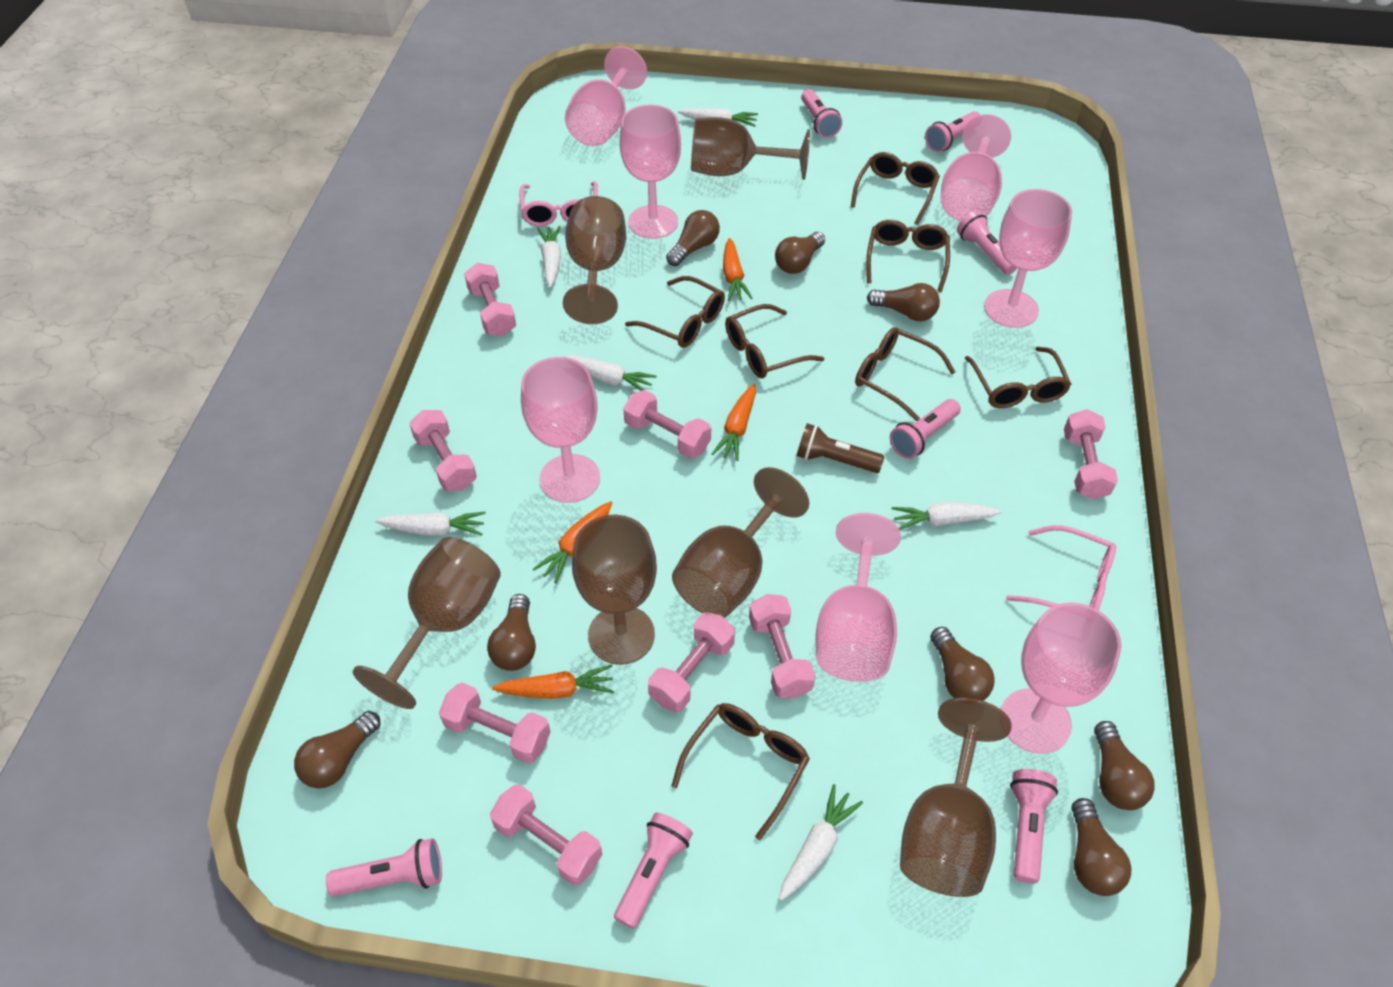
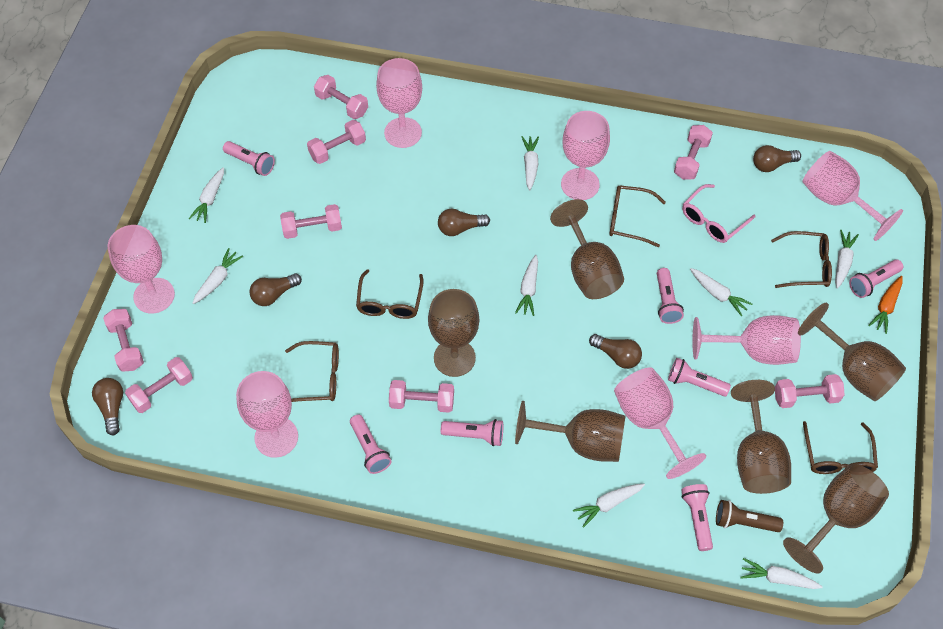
brown glasses: 7 -> 5
brown light bulb: 8 -> 5
orange carrot: 4 -> 1
pink glasses: 2 -> 1
white carrot: 6 -> 8

